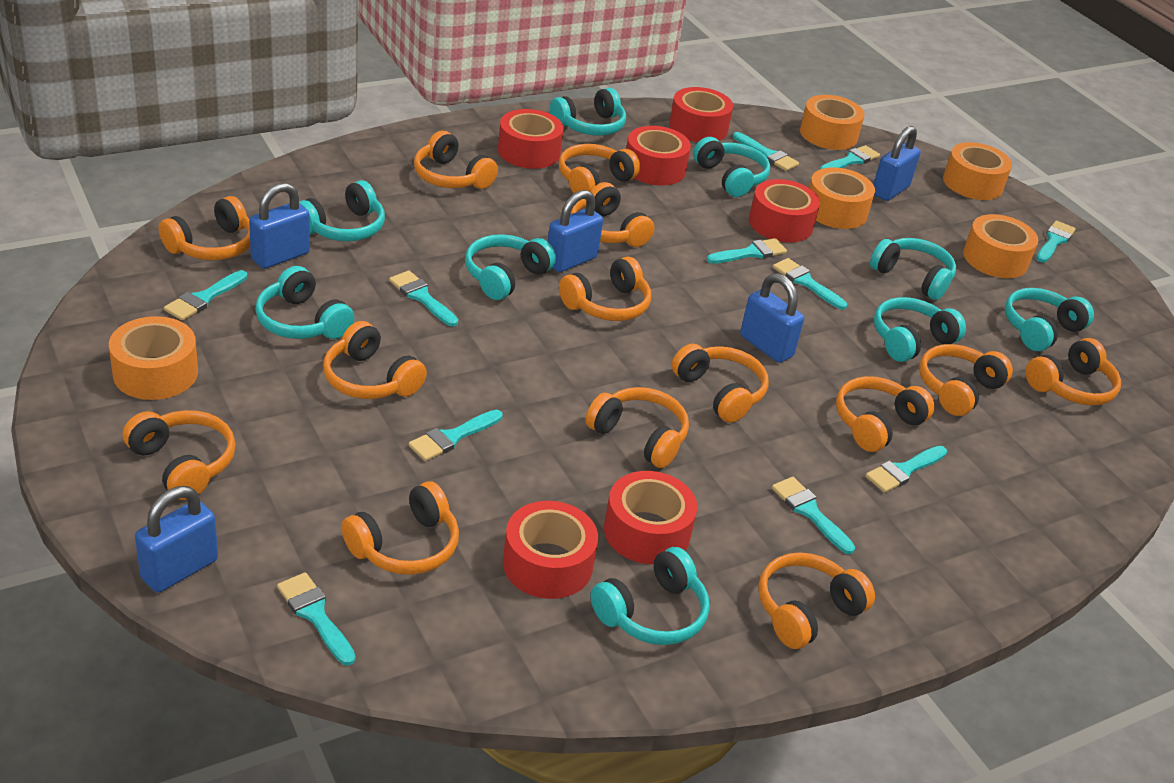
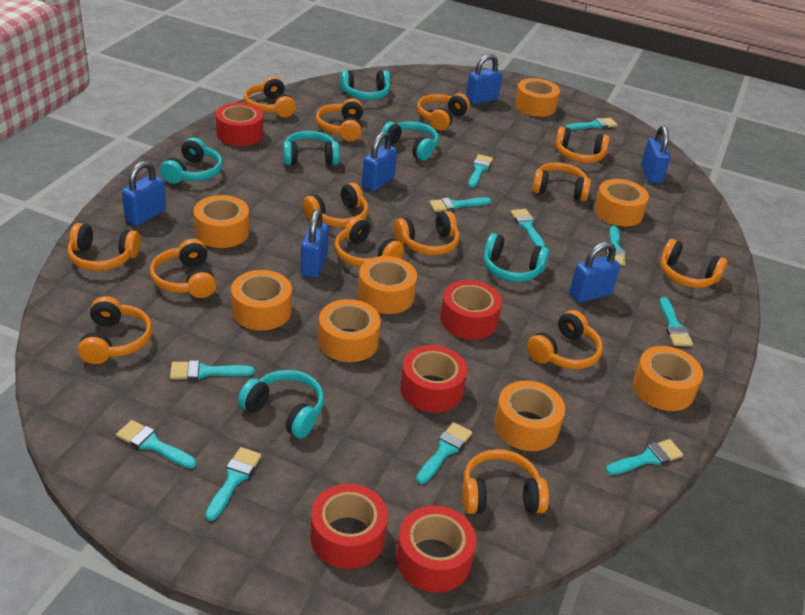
blue padlock: 5 -> 6
orange tape: 5 -> 8
red tape: 6 -> 5
turquoise headphones: 9 -> 6

